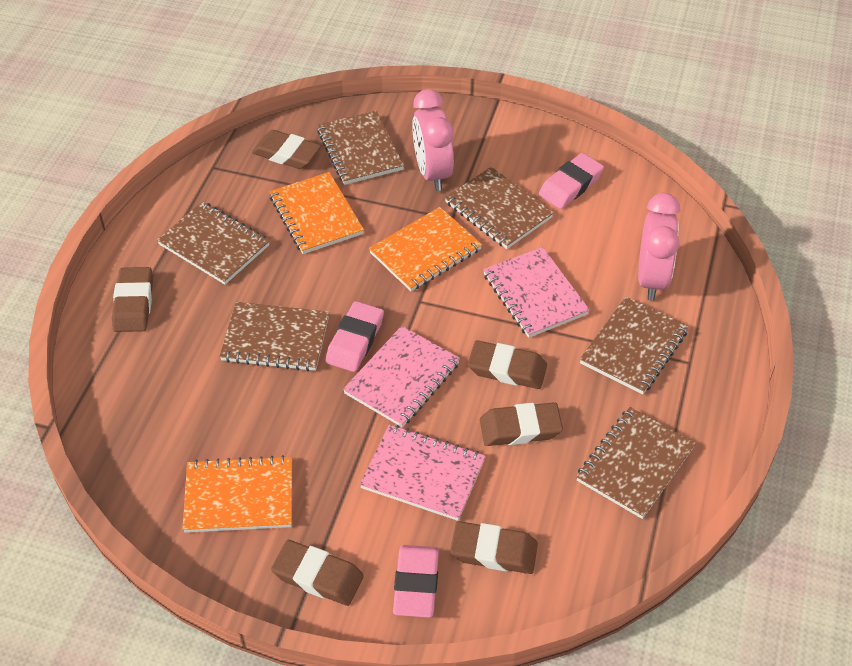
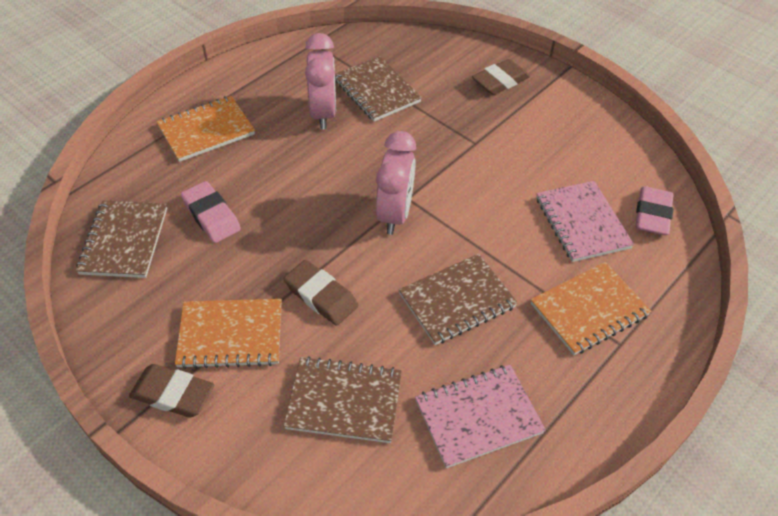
brown eraser: 6 -> 3
brown notebook: 6 -> 4
pink eraser: 3 -> 2
pink notebook: 3 -> 2

